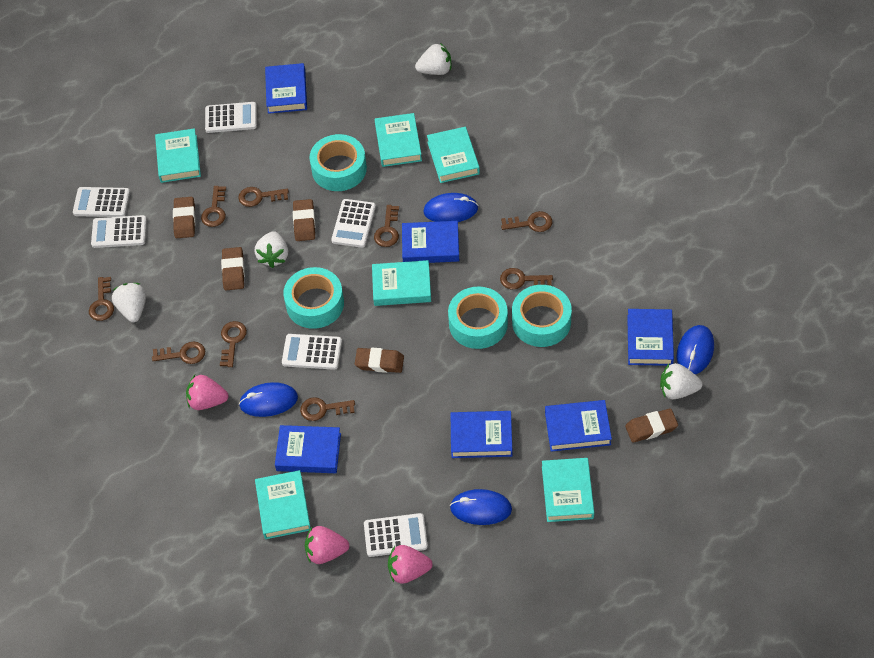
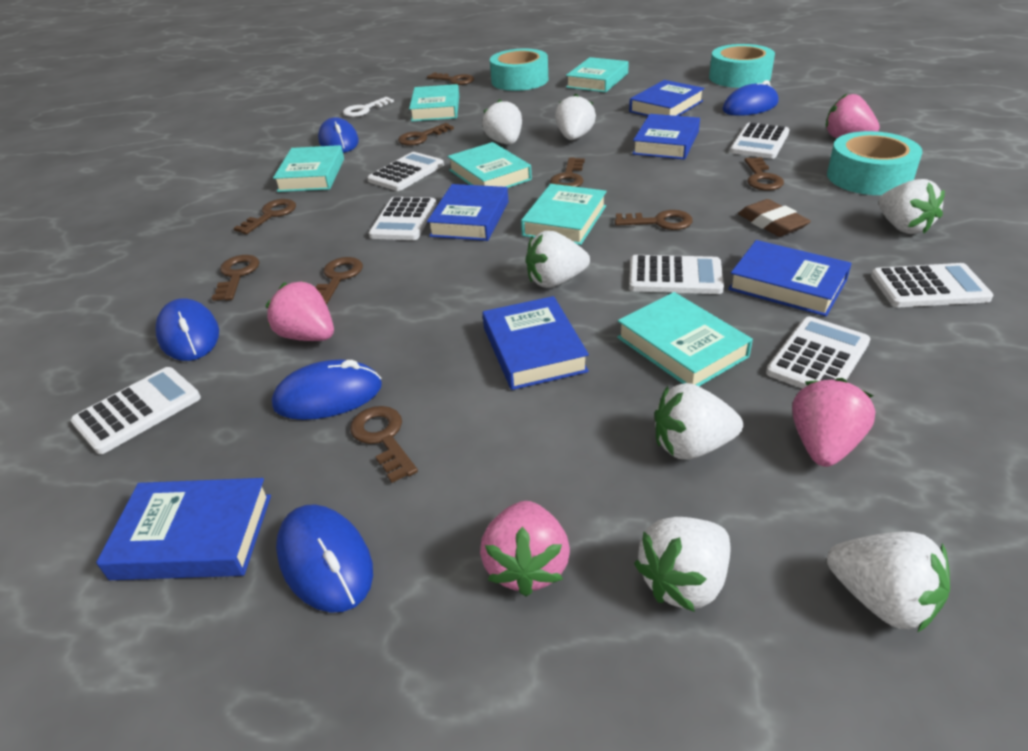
blue mouse: 4 -> 5
brown eraser: 5 -> 1
pink strawberry: 3 -> 4
turquoise tape: 4 -> 3
white calculator: 6 -> 7
white key: 0 -> 1
white strawberry: 4 -> 7

